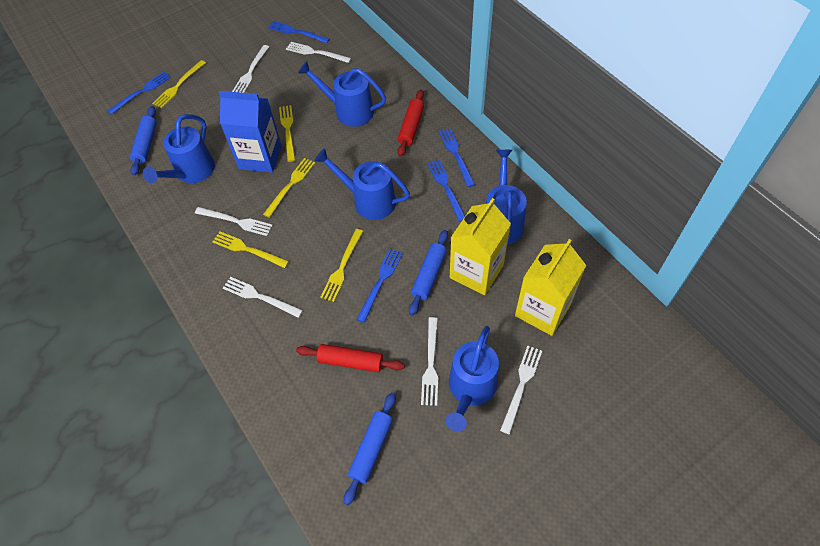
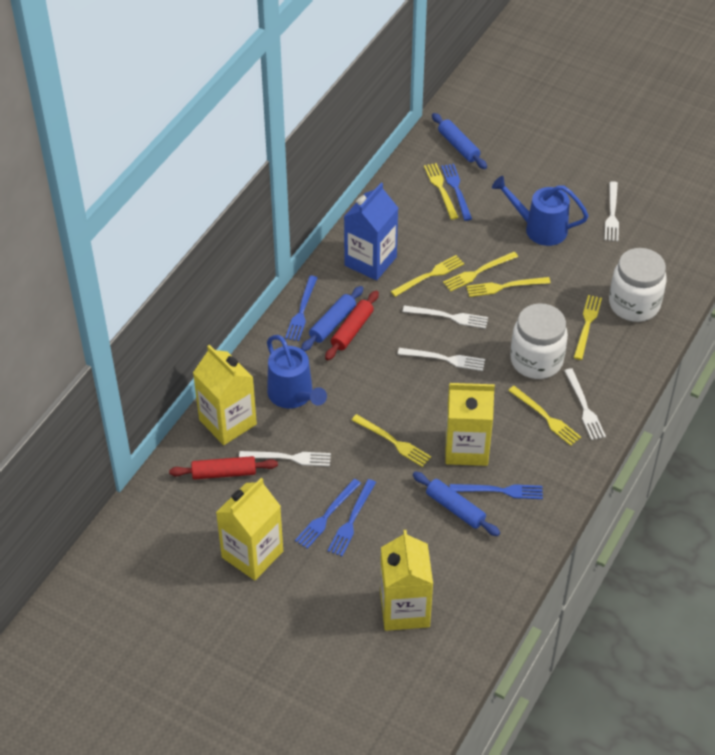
blue watering can: 5 -> 2
white fork: 6 -> 5
white jar: 0 -> 2
yellow carton: 2 -> 4
yellow fork: 5 -> 7

